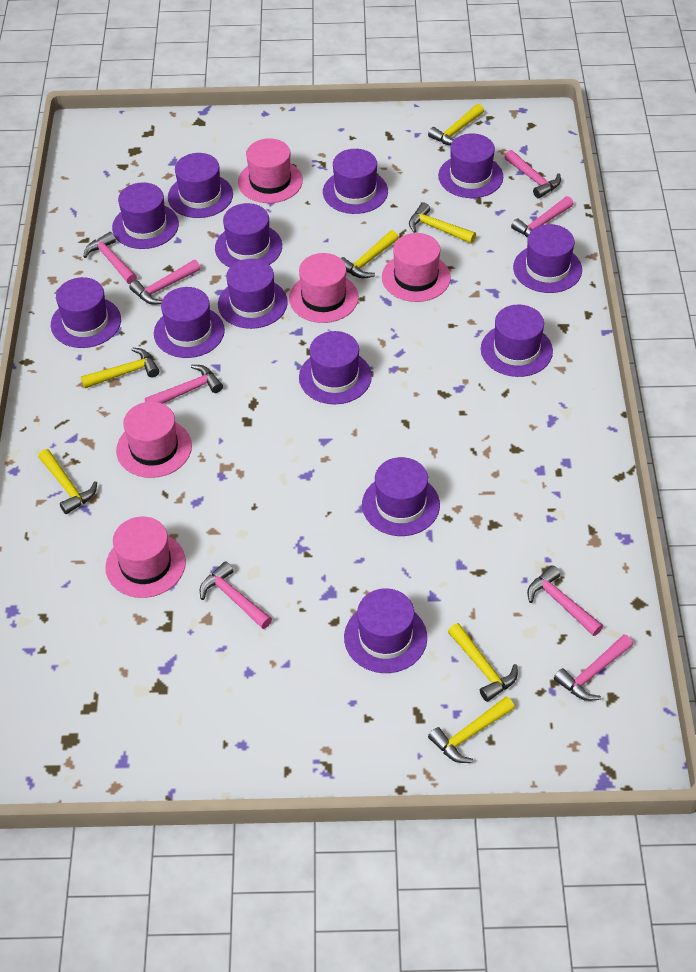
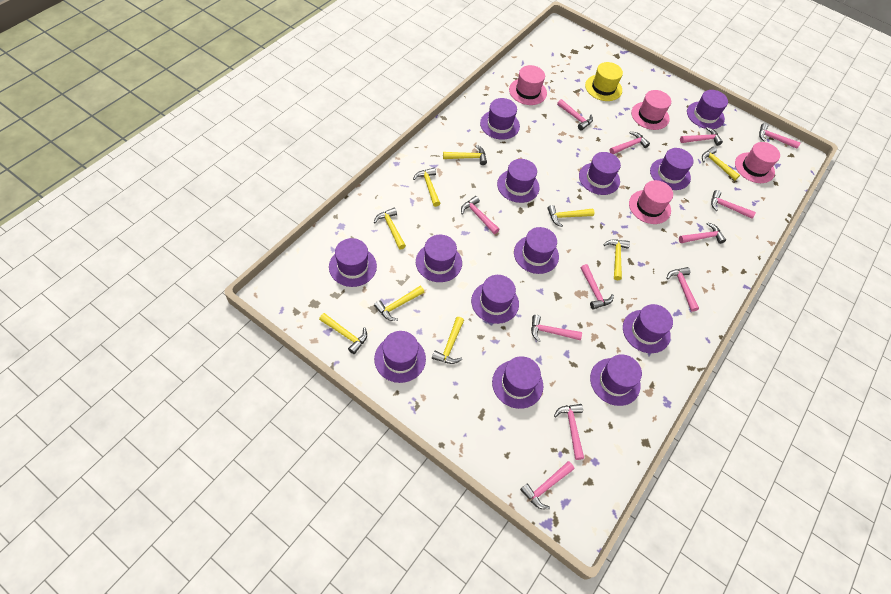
pink hammer: 8 -> 12
pink hat: 5 -> 4
yellow hammer: 7 -> 9
yellow hat: 0 -> 1

